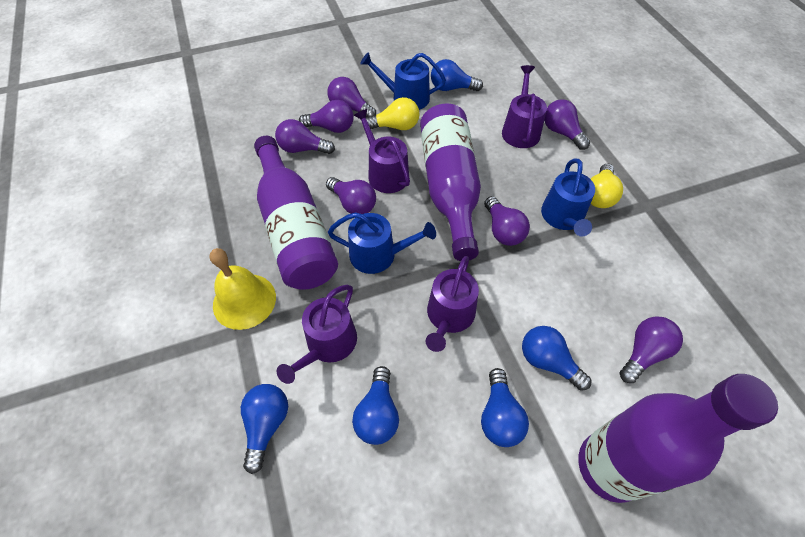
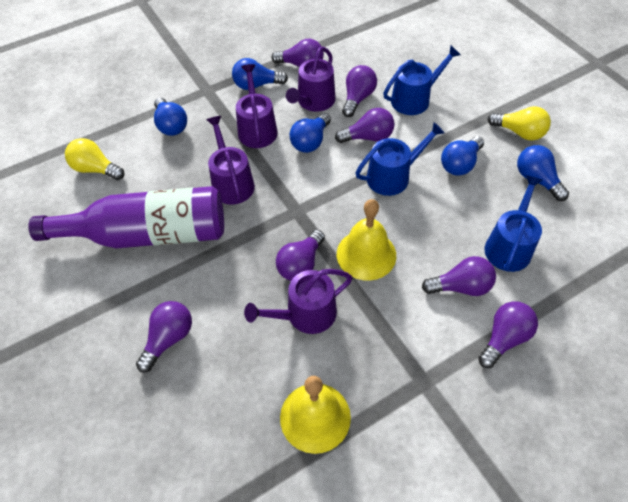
purple bottle: 3 -> 1
yellow bell: 1 -> 2

